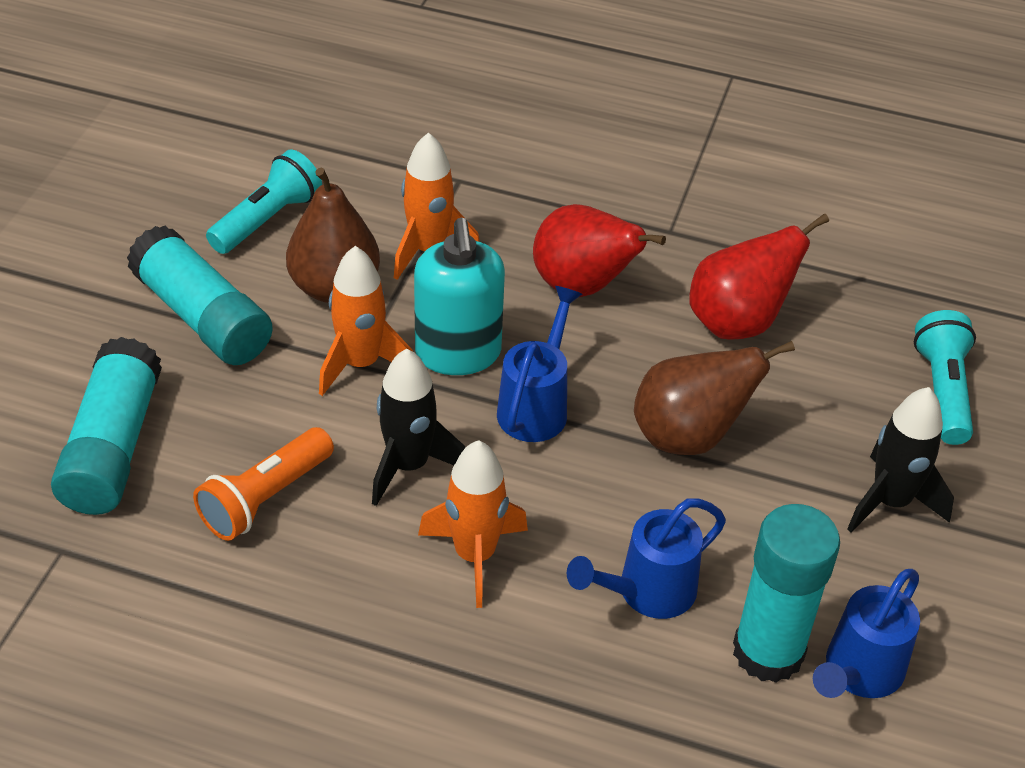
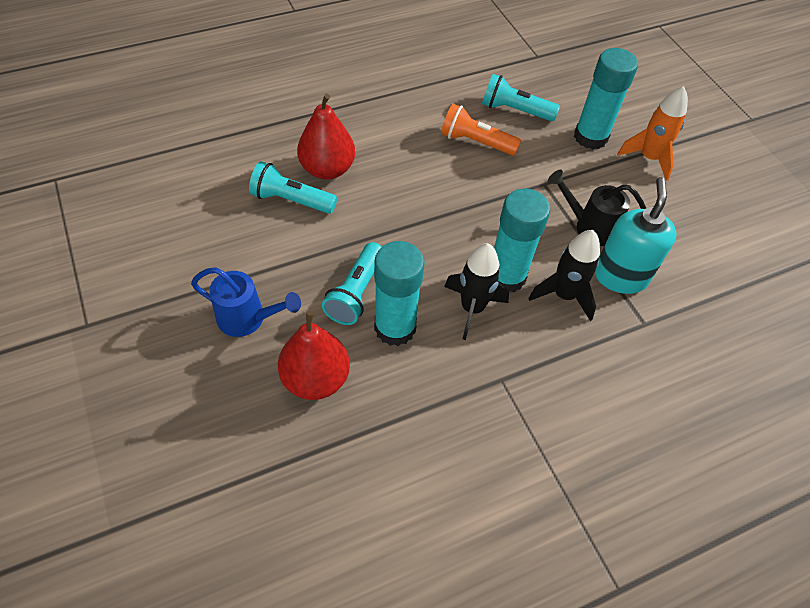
black watering can: 0 -> 1
blue watering can: 3 -> 1
brown pear: 2 -> 0
orange rocket: 3 -> 1
turquoise flashlight: 2 -> 3

